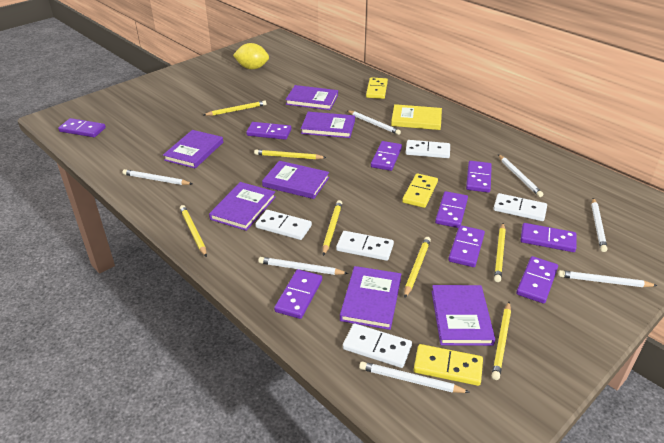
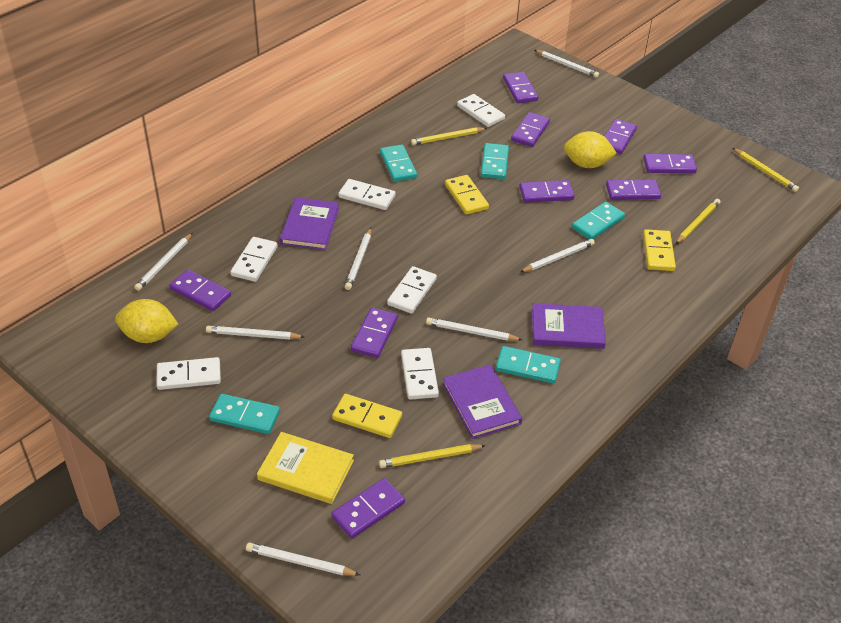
purple book: 7 -> 3
turquoise domino: 0 -> 5
white domino: 5 -> 6
yellow lemon: 1 -> 2
yellow pencil: 7 -> 4

